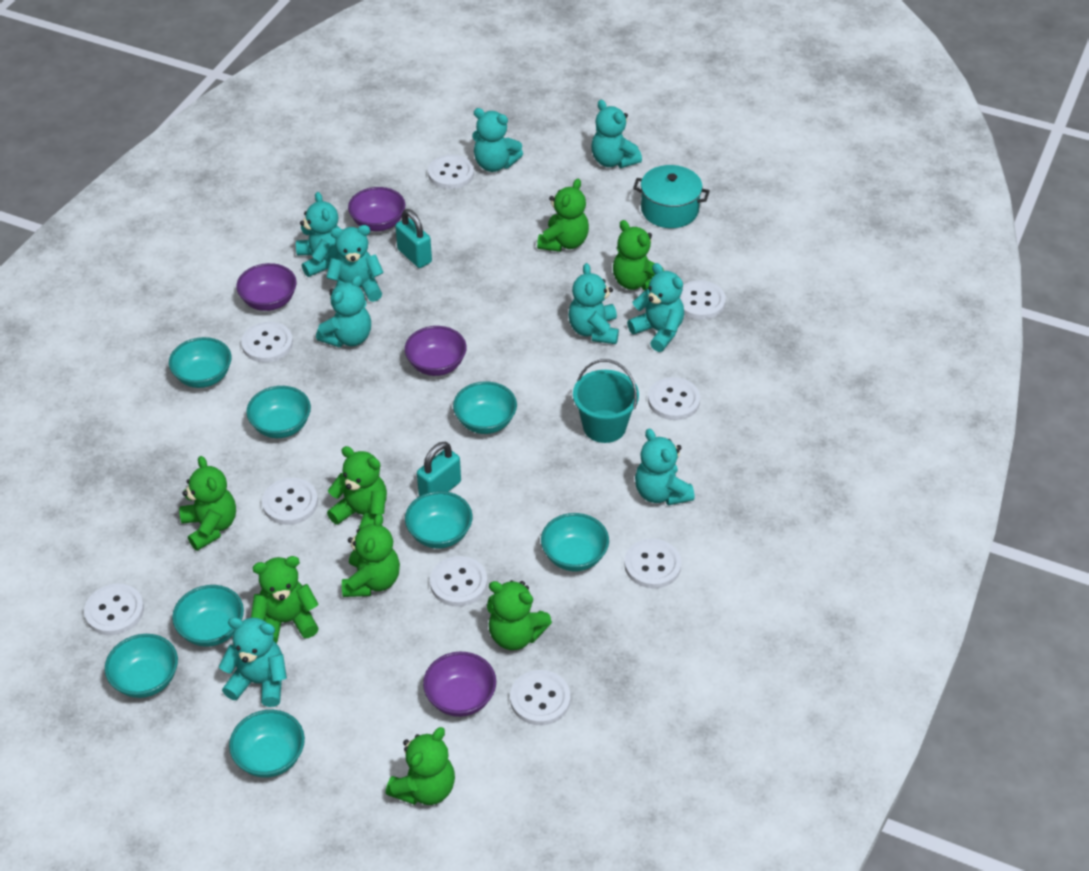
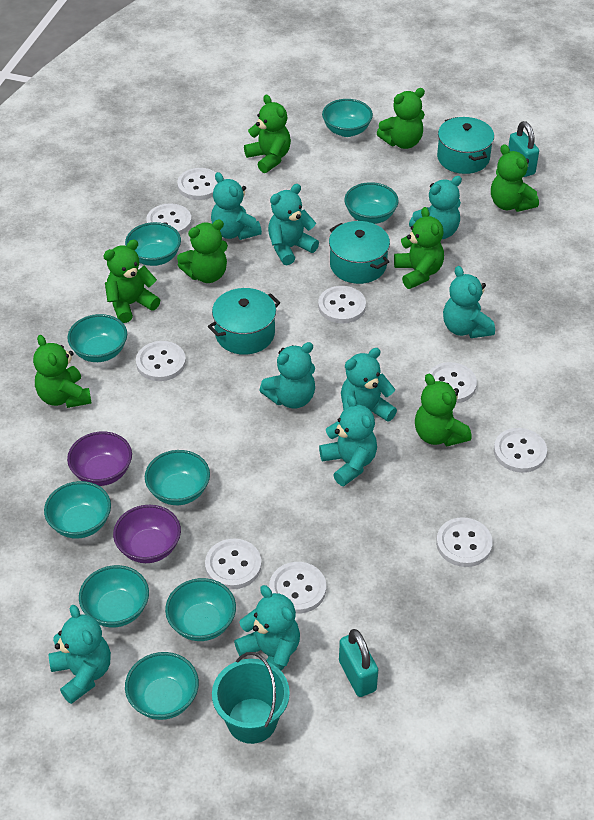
purple bowl: 4 -> 2
turquoise bowl: 8 -> 9
turquoise pot: 1 -> 3

